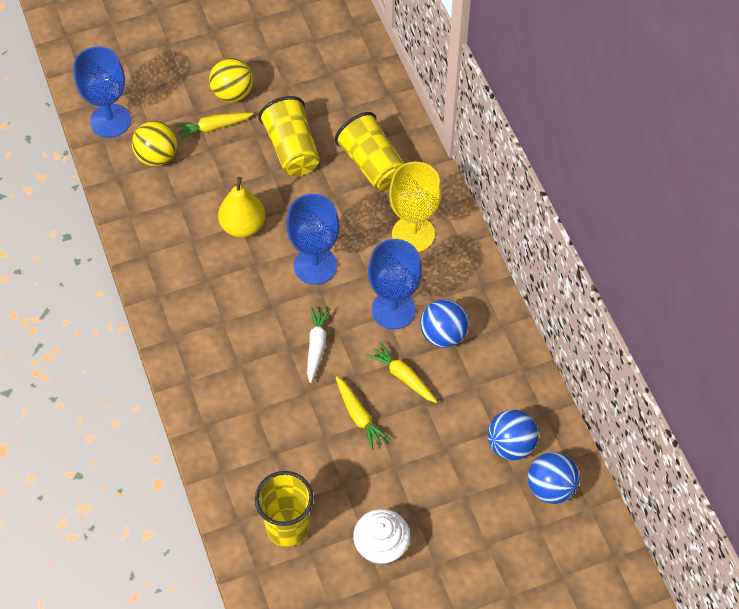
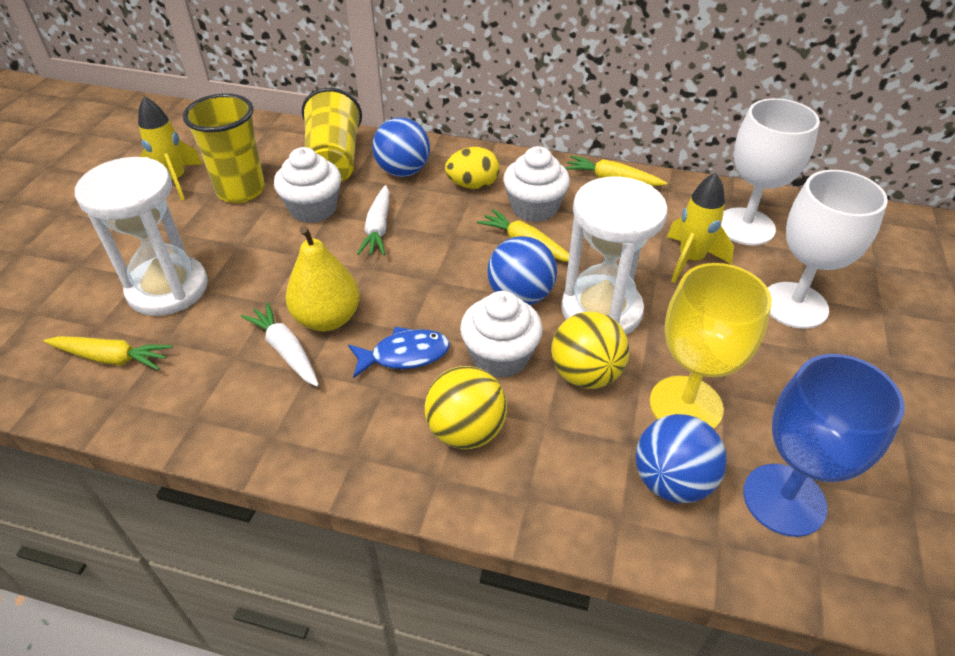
blue fish: 0 -> 1
blue goblet: 3 -> 1
white carrot: 1 -> 2
white cupcake: 1 -> 3
white goblet: 0 -> 2
white hourglass: 0 -> 2
yellow cup: 3 -> 2
yellow egg: 0 -> 1
yellow rocket: 0 -> 2

